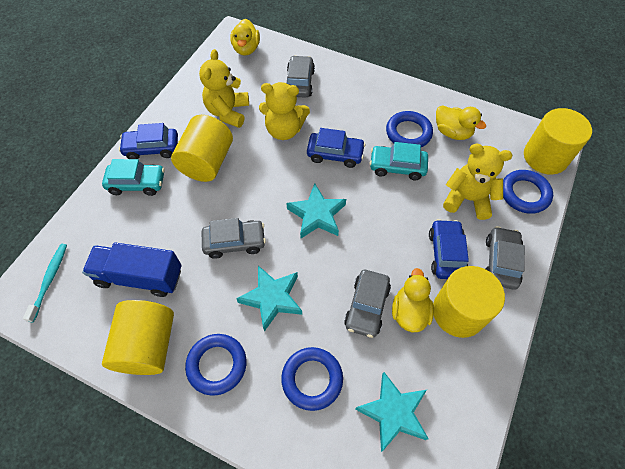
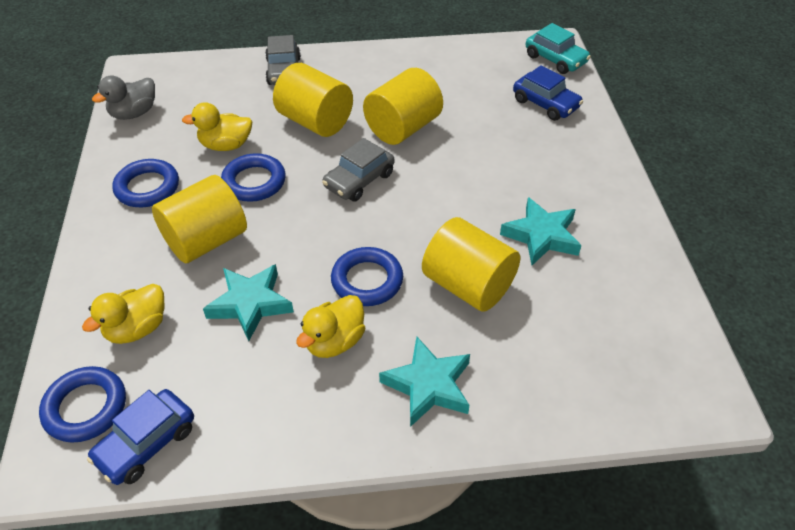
blue car: 3 -> 2
blue truck: 1 -> 0
grey car: 4 -> 2
grey duck: 0 -> 1
turquoise car: 2 -> 1
turquoise toothbrush: 1 -> 0
yellow teddy bear: 3 -> 0

